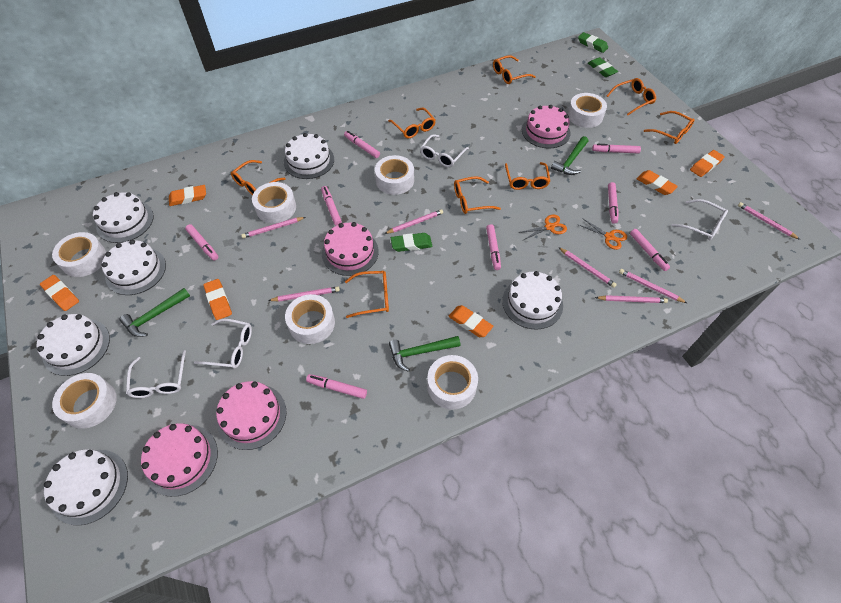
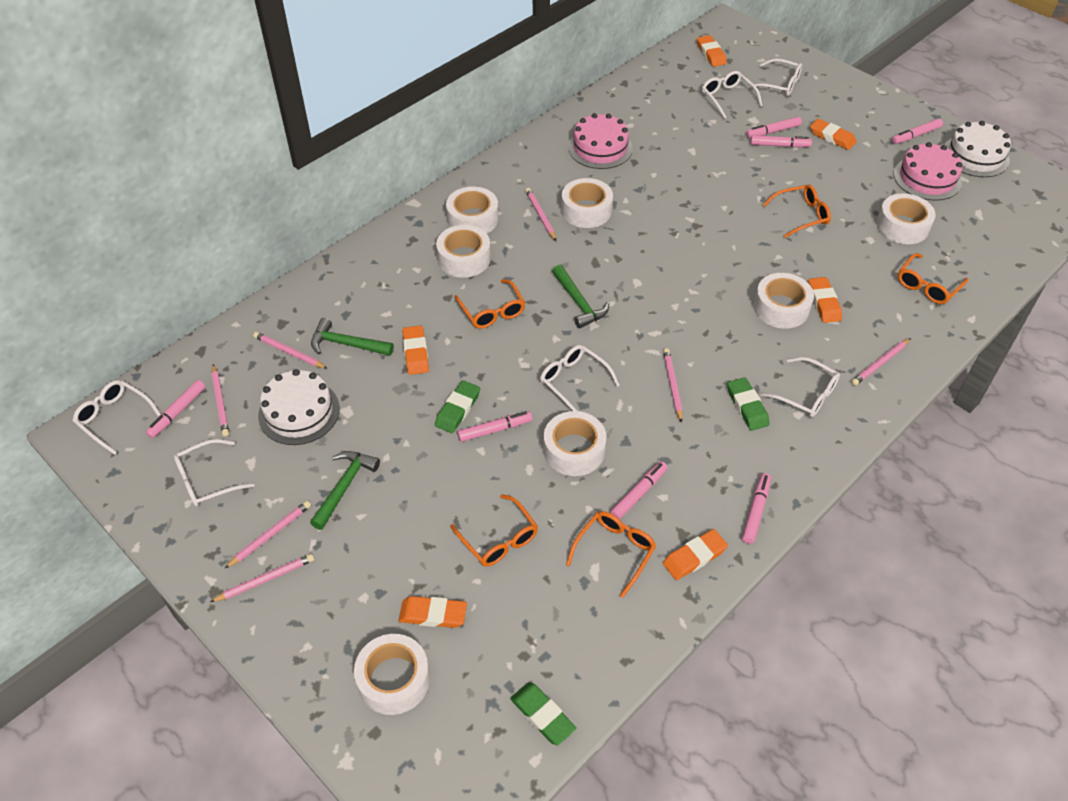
orange glasses: 8 -> 5
orange scissors: 2 -> 0
pink cake: 4 -> 2
pink marker: 8 -> 7
white cake: 6 -> 2
white glasses: 4 -> 6

